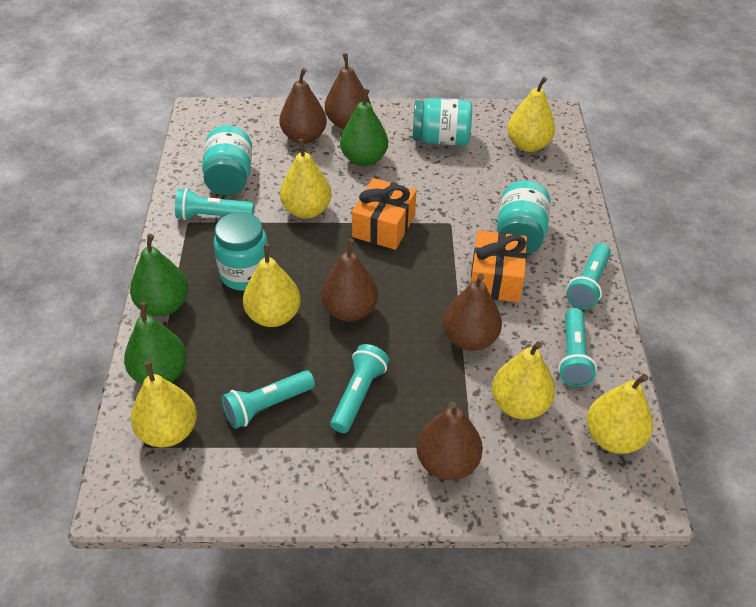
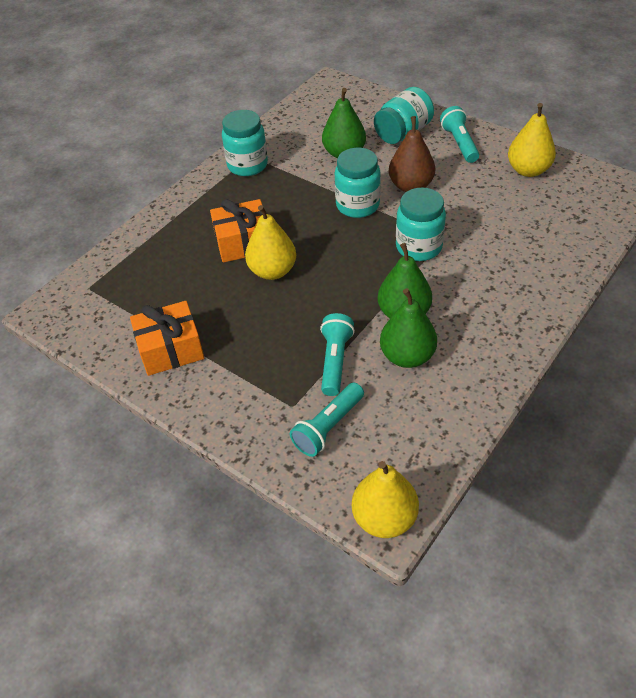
brown pear: 5 -> 1
turquoise flashlight: 5 -> 3
yellow pear: 6 -> 3

